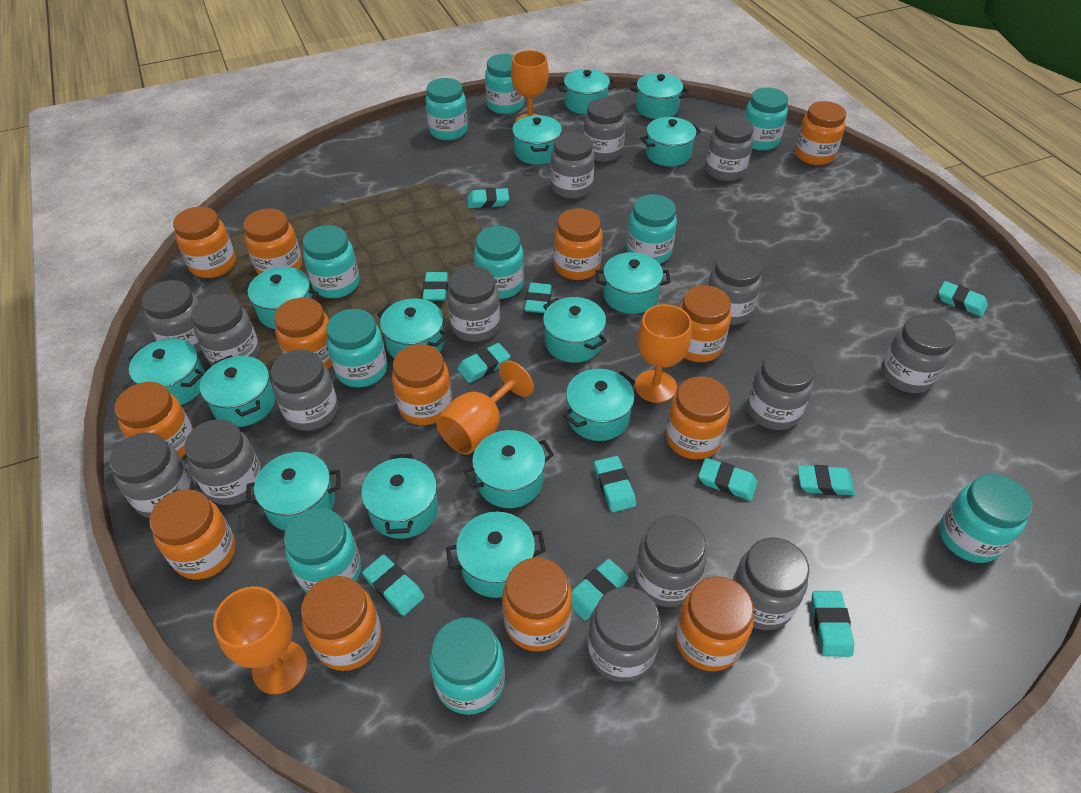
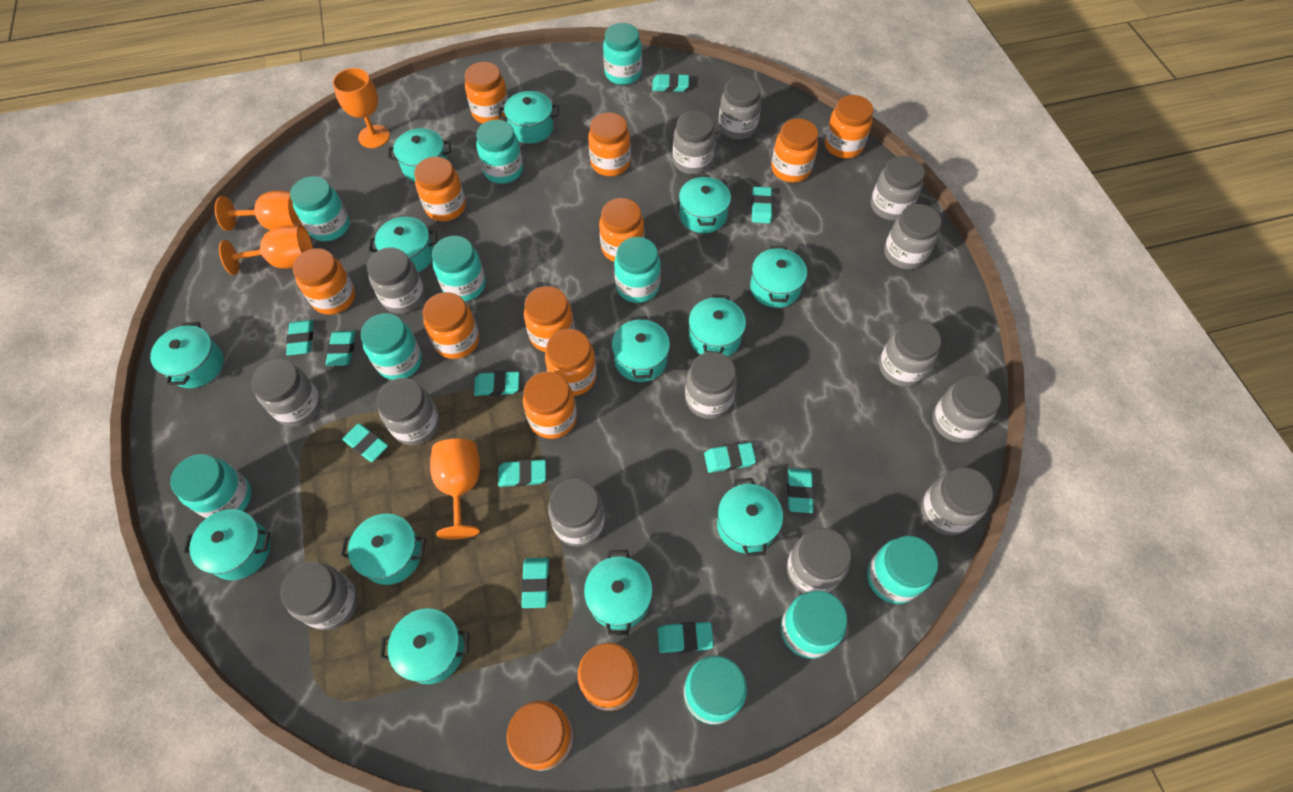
grey jar: 15 -> 14
turquoise pot: 15 -> 13

